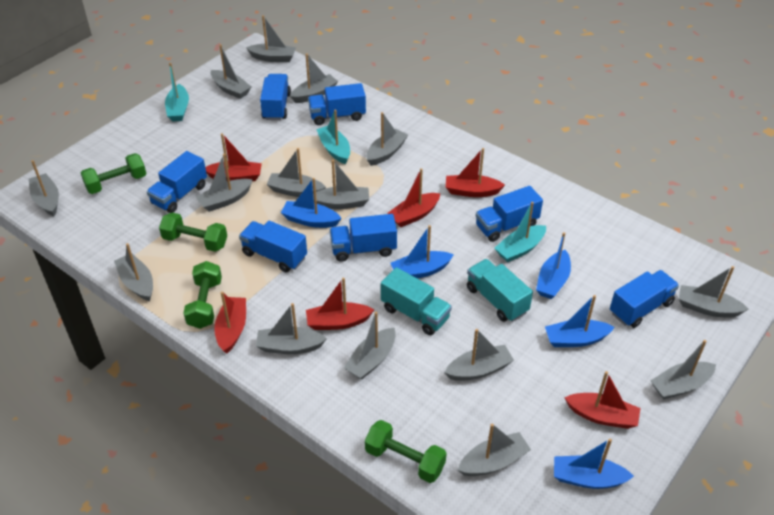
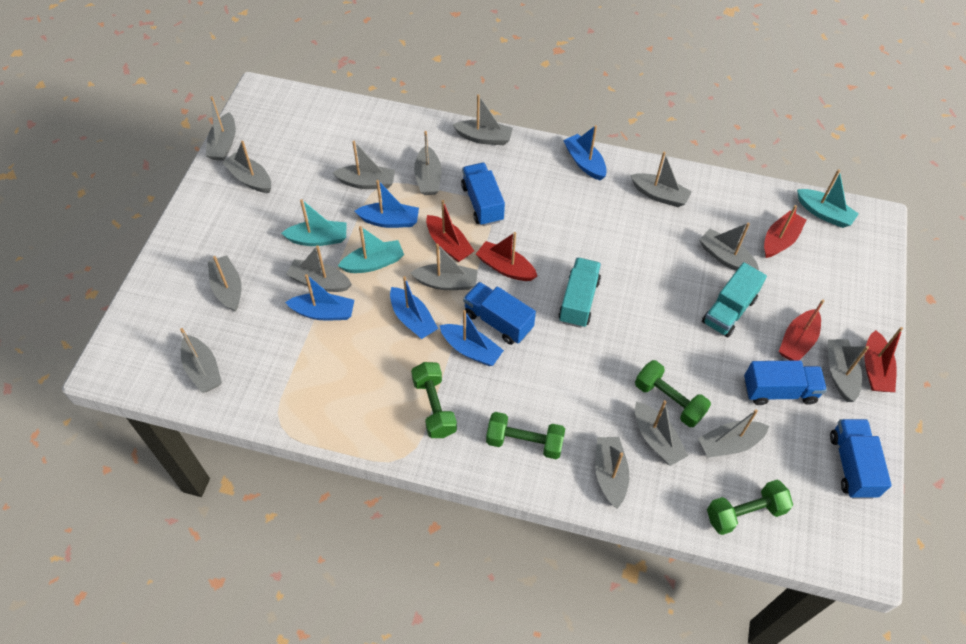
blue truck: 7 -> 4
red boat: 6 -> 5

